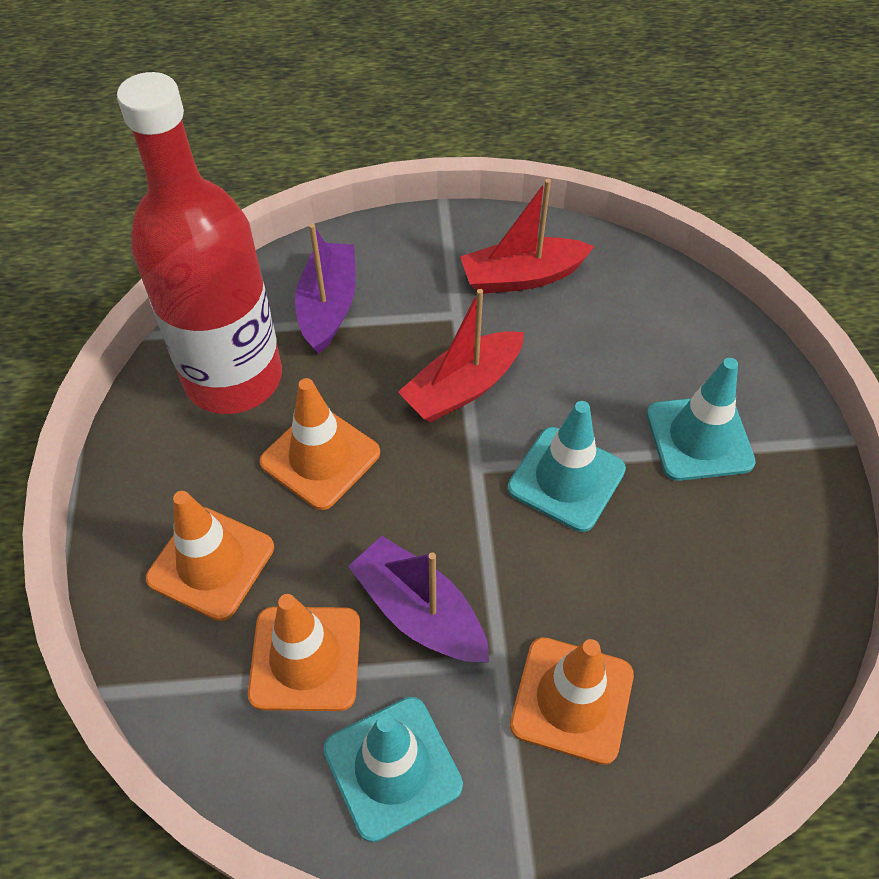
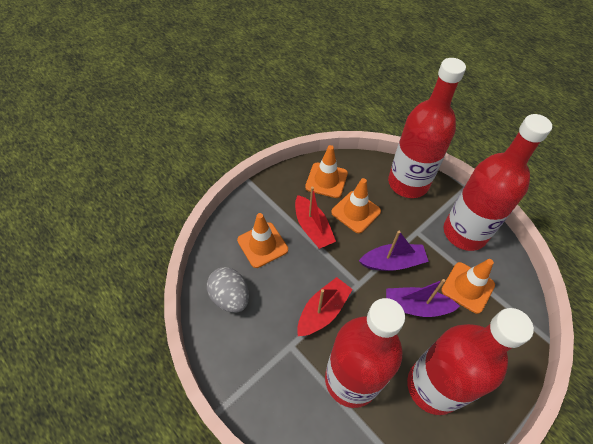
grey egg: 0 -> 1
red bottle: 1 -> 4
turquoise traffic cone: 3 -> 0

